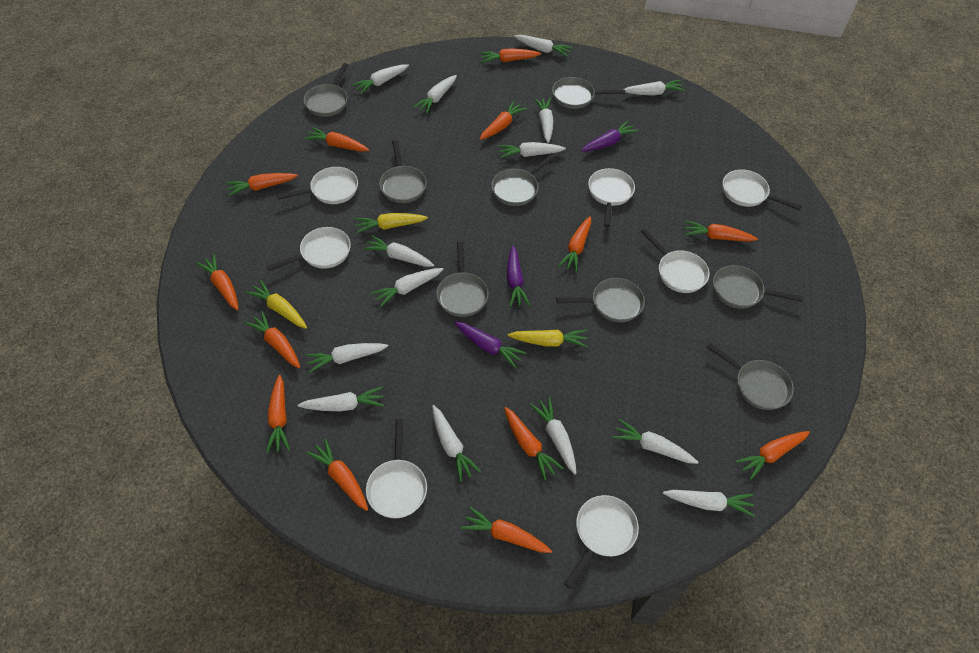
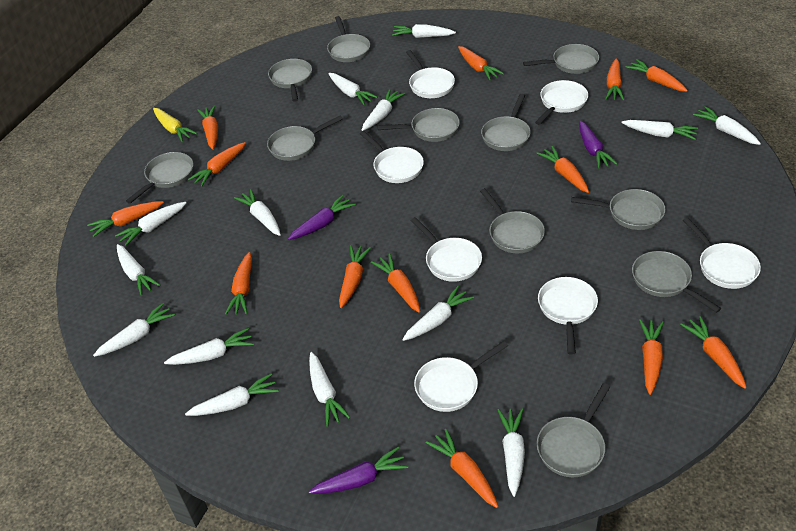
grey pan: 8 -> 11
yellow carrot: 3 -> 1

